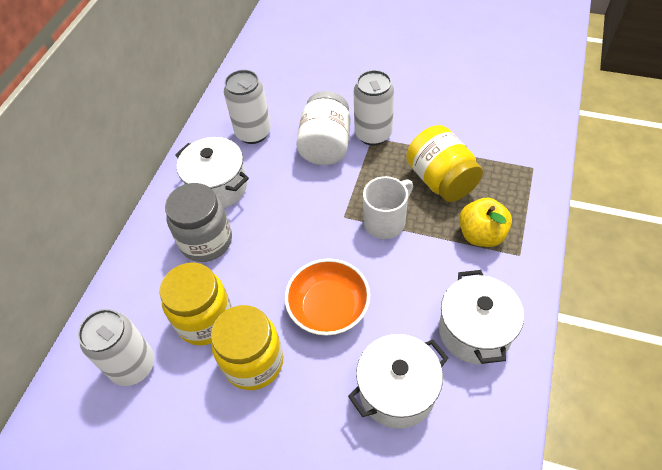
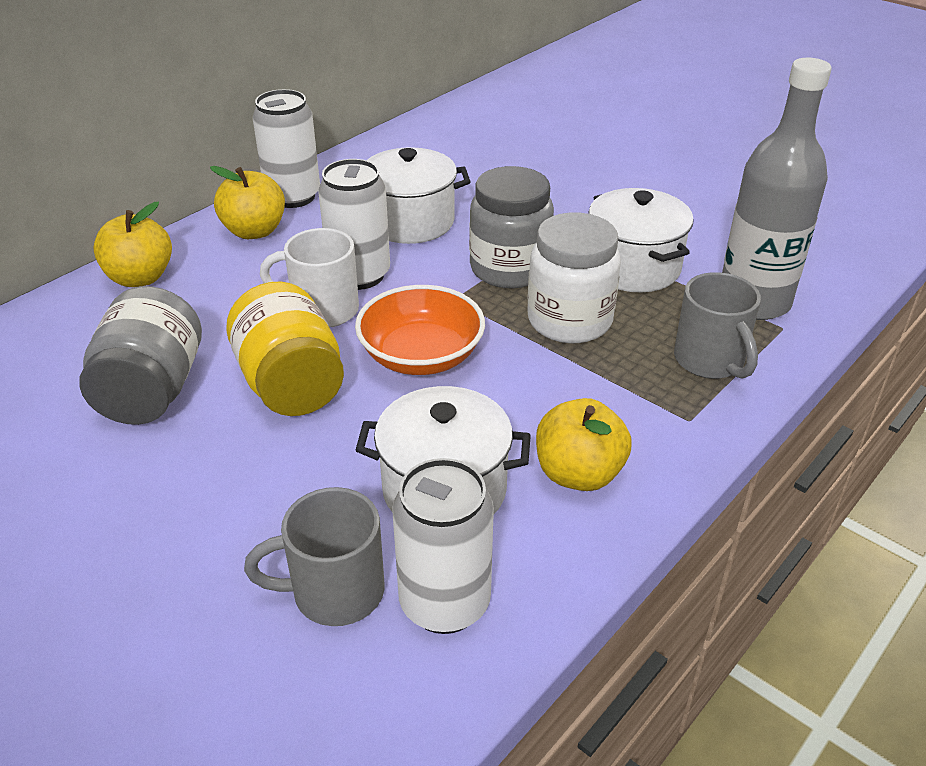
grey bottle: 0 -> 1
grey jar: 1 -> 2
grey mug: 0 -> 2
yellow apple: 1 -> 3
yellow jar: 3 -> 1

